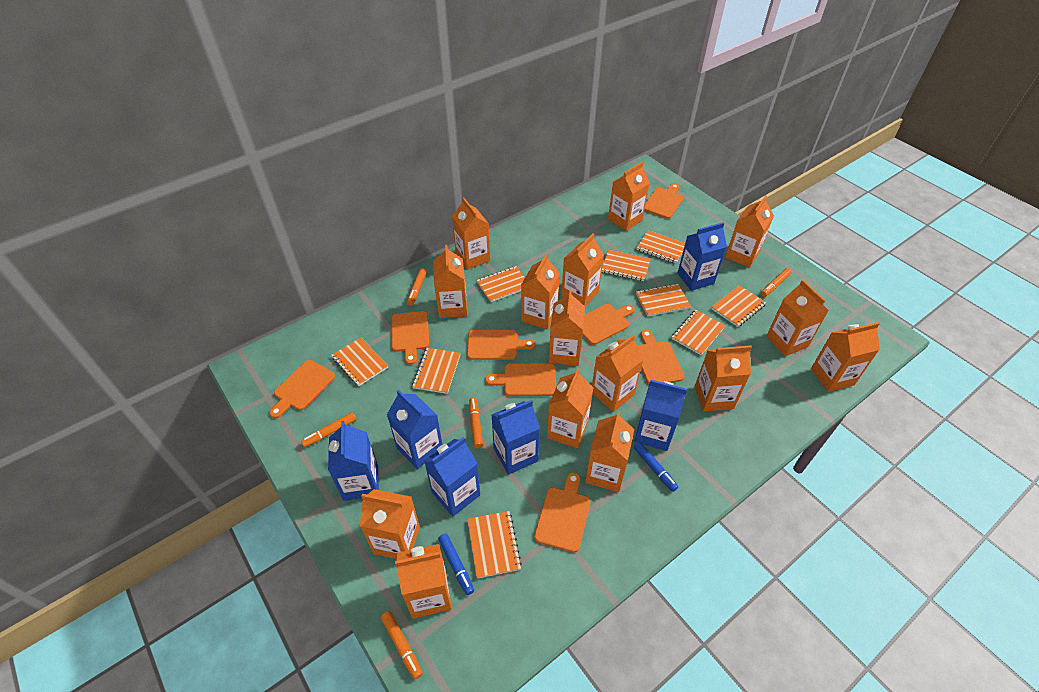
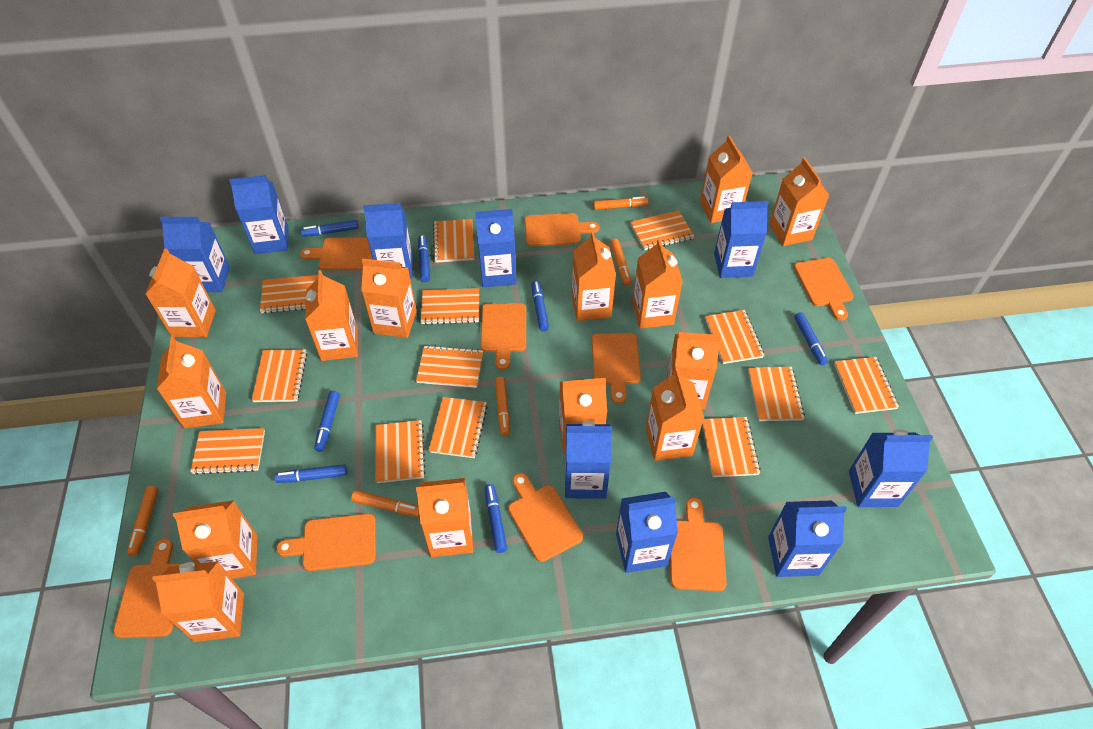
blue carton: 6 -> 9
blue marker: 2 -> 7
orange carton: 15 -> 14
orange cutting board: 8 -> 9
orange notebook: 9 -> 13

